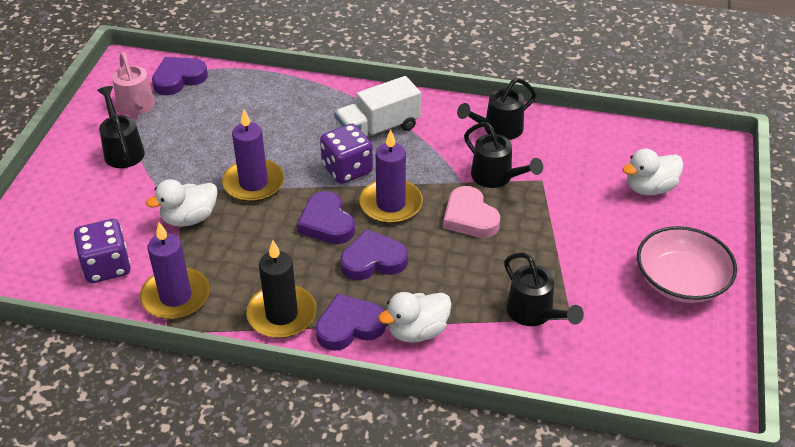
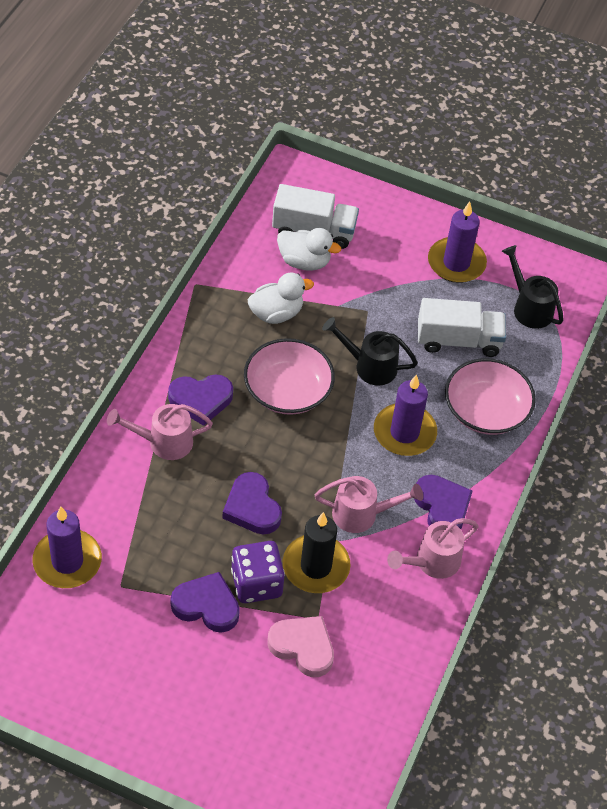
black watering can: 4 -> 2
pink bowl: 1 -> 2
pink watering can: 1 -> 3
purple dice: 2 -> 1
white duck: 3 -> 2
white truck: 1 -> 2

